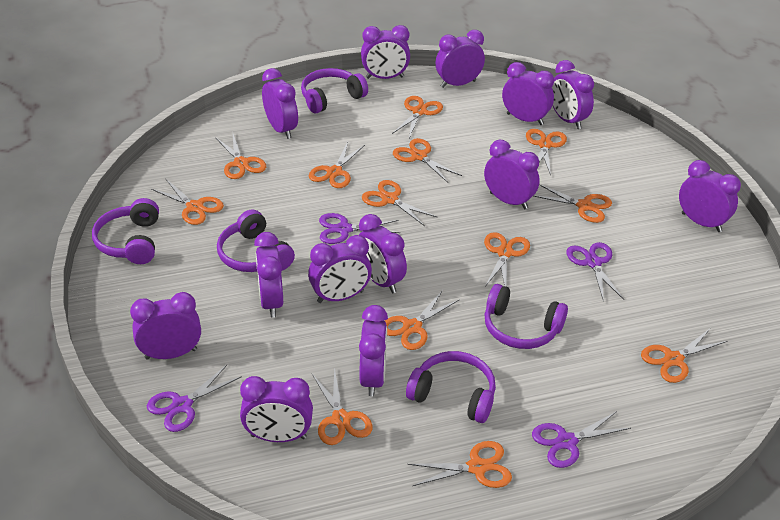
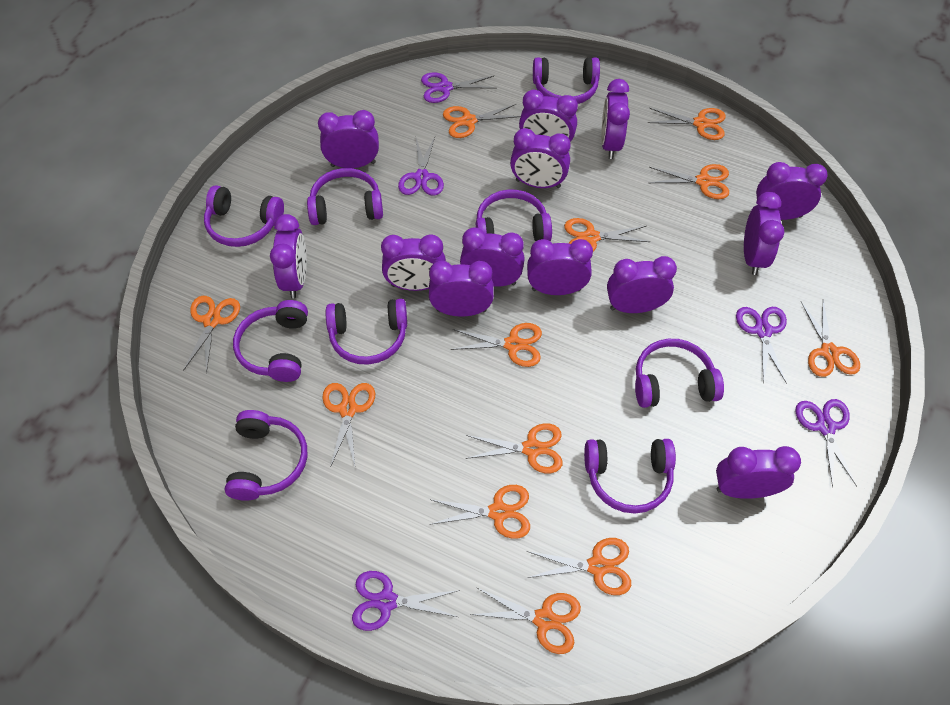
orange scissors: 13 -> 12
purple headphones: 5 -> 9
purple scissors: 4 -> 5

